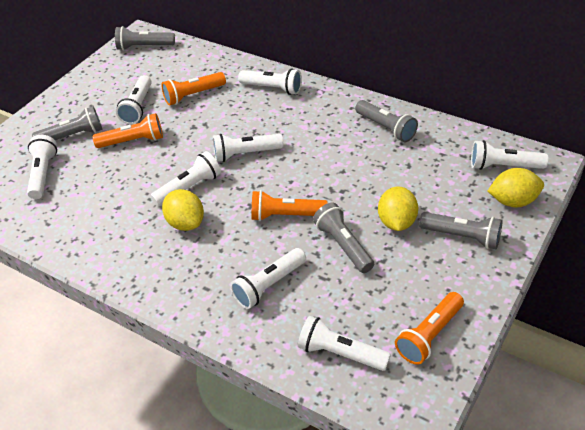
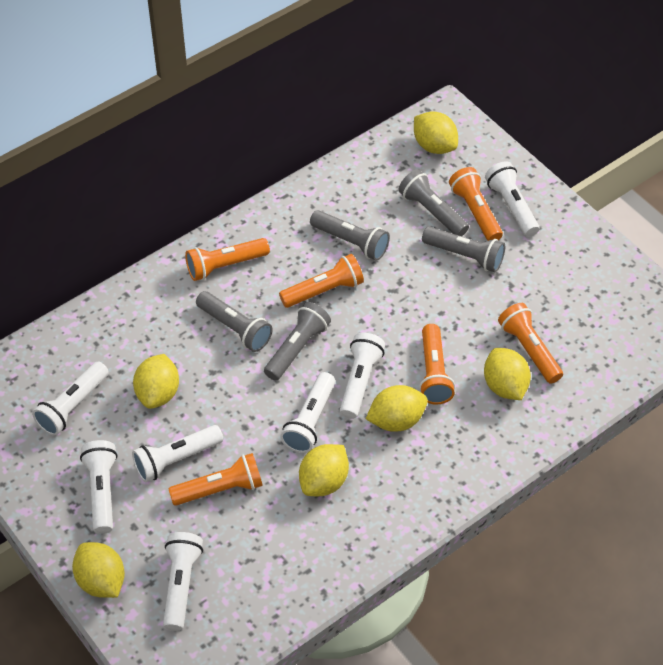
orange flashlight: 4 -> 6
white flashlight: 8 -> 7
yellow lemon: 3 -> 6

